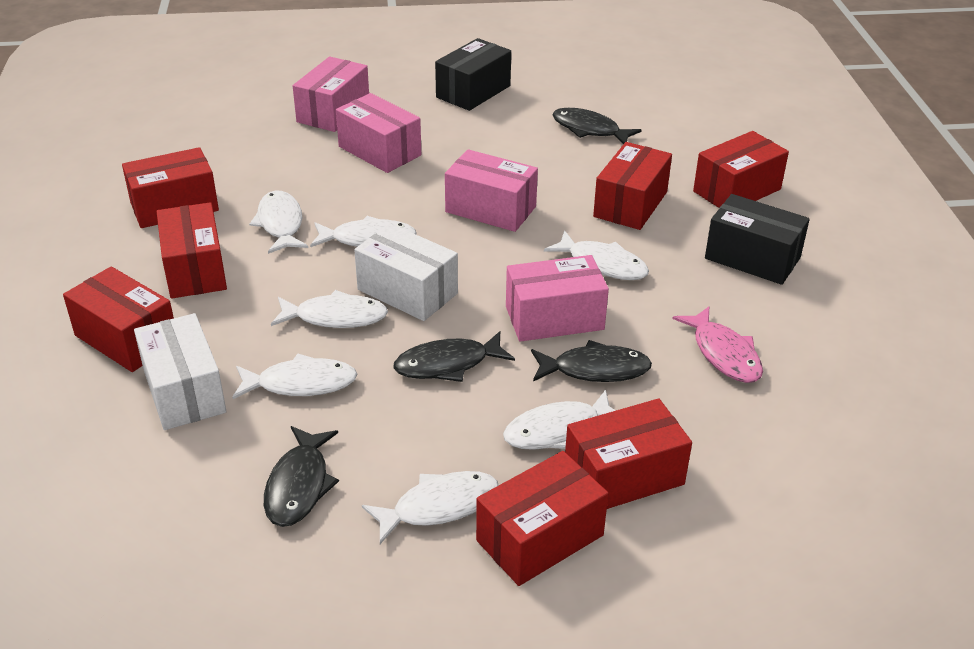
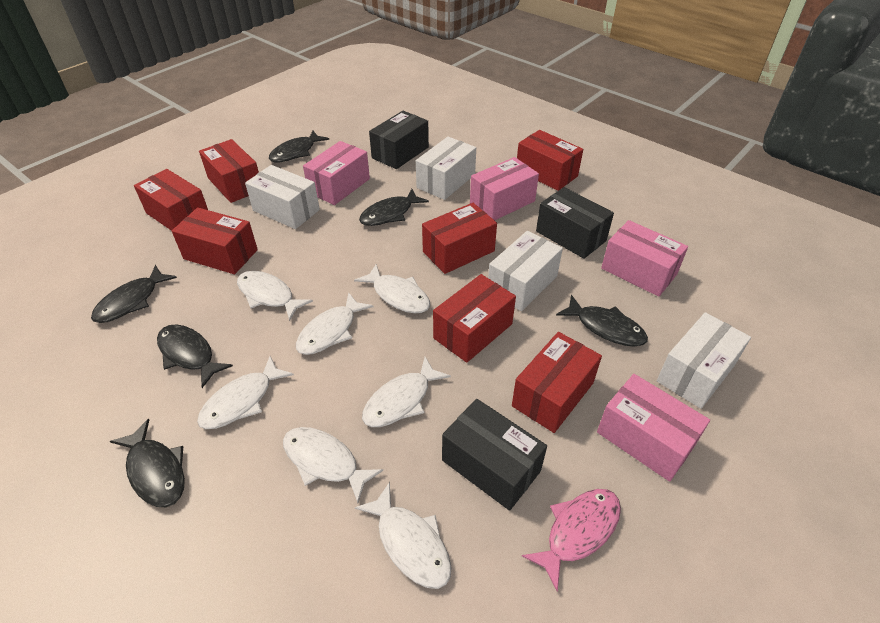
black box: 2 -> 3
black fish: 4 -> 6
white box: 2 -> 4

